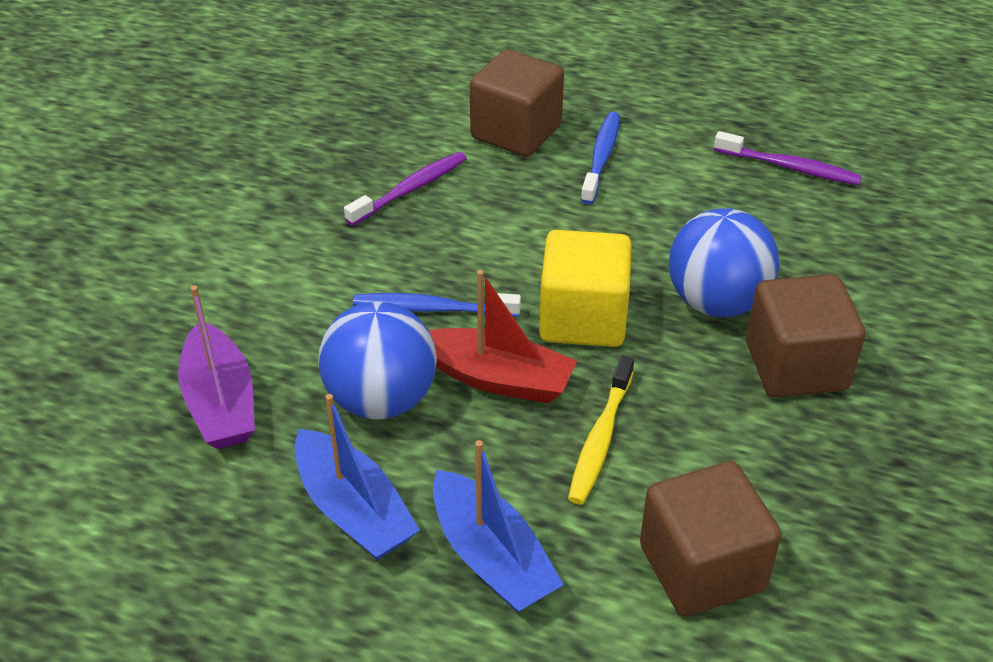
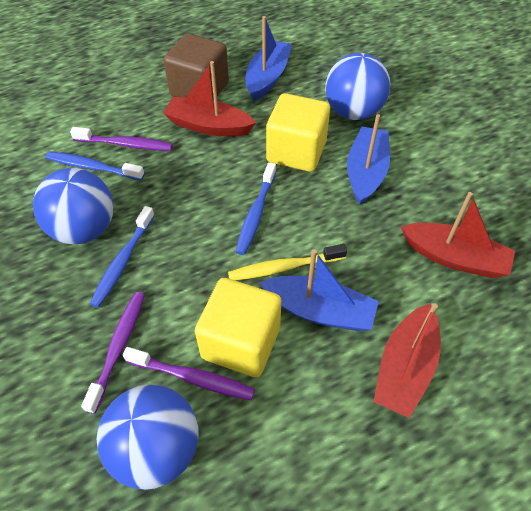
blue ball: 2 -> 3
blue boat: 2 -> 3
blue toothbrush: 2 -> 3
brown cube: 3 -> 1
purple boat: 1 -> 0
purple toothbrush: 2 -> 3
red boat: 1 -> 3
yellow cube: 1 -> 2

